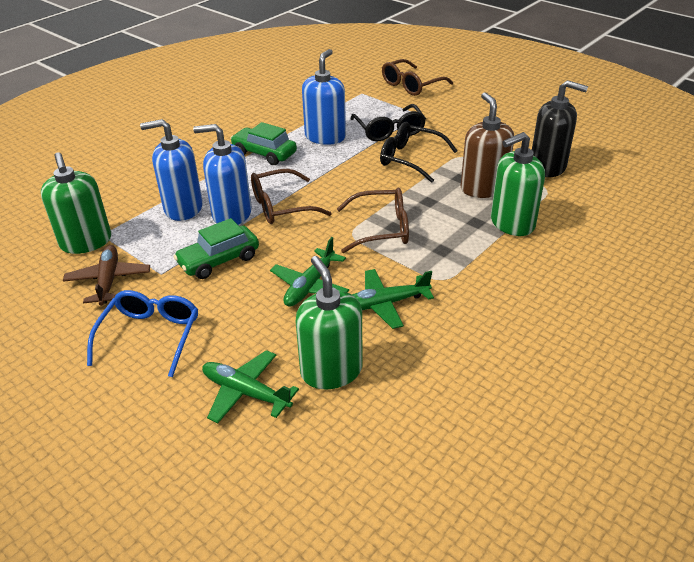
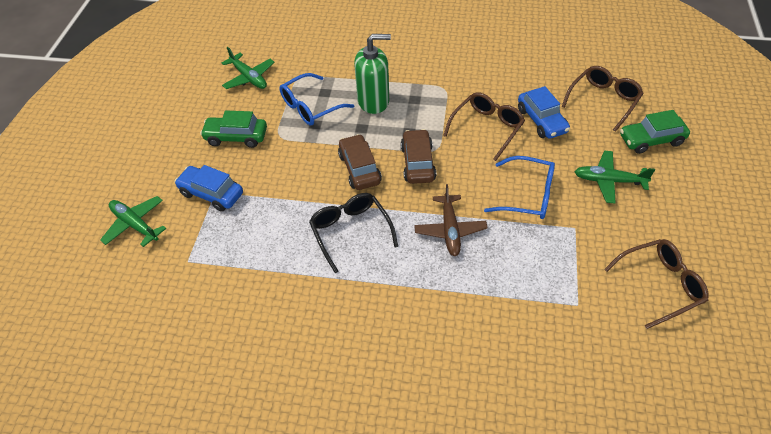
black glasses: 2 -> 1
black soap dispenser: 1 -> 0
blue car: 0 -> 2
blue glasses: 1 -> 2
blue soap dispenser: 3 -> 0
brown car: 0 -> 2
brown soap dispenser: 1 -> 0
green soap dispenser: 3 -> 1

